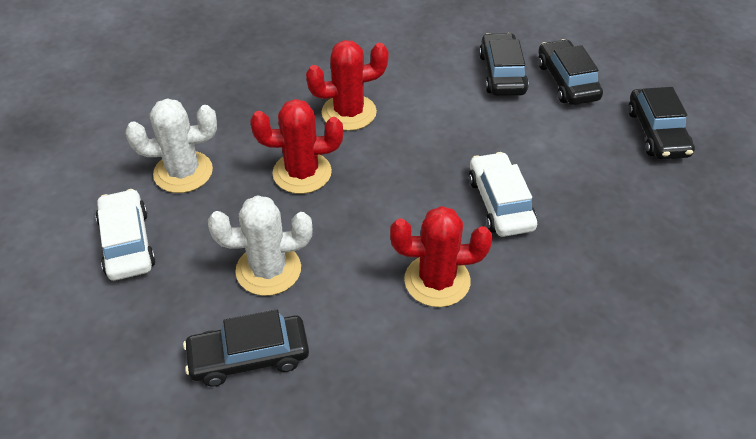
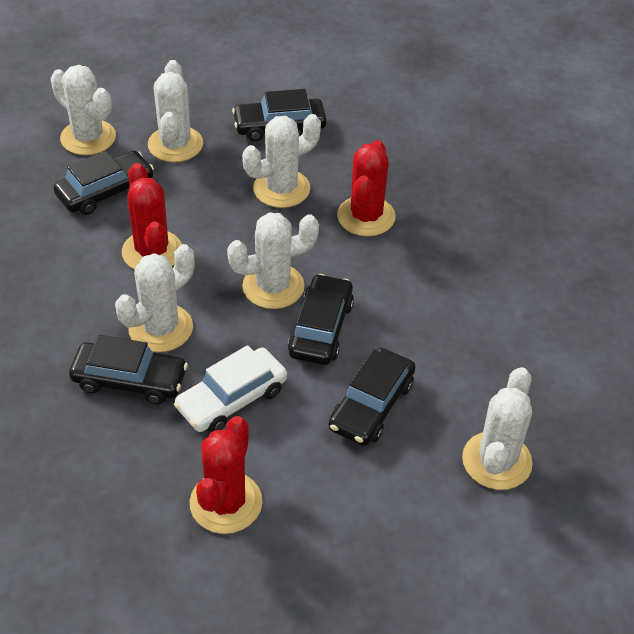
black car: 4 -> 5
white cactus: 2 -> 6
white car: 2 -> 1

